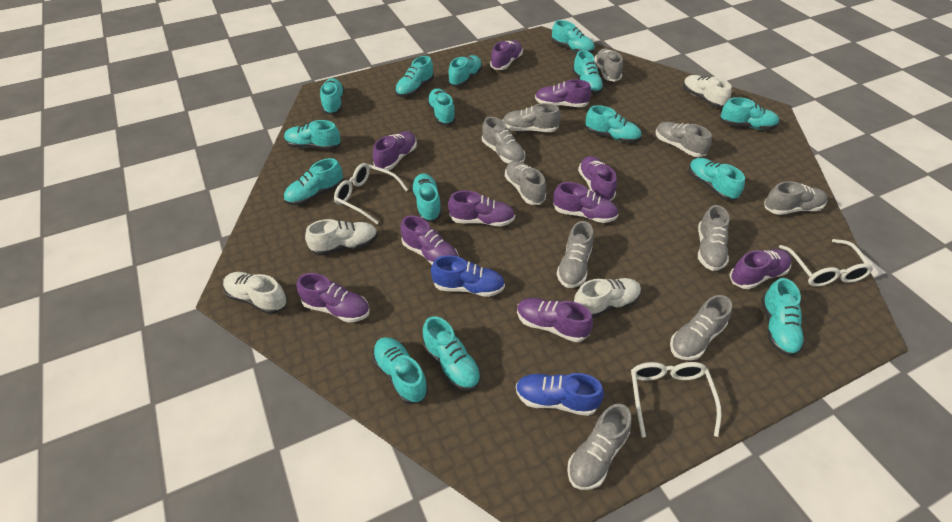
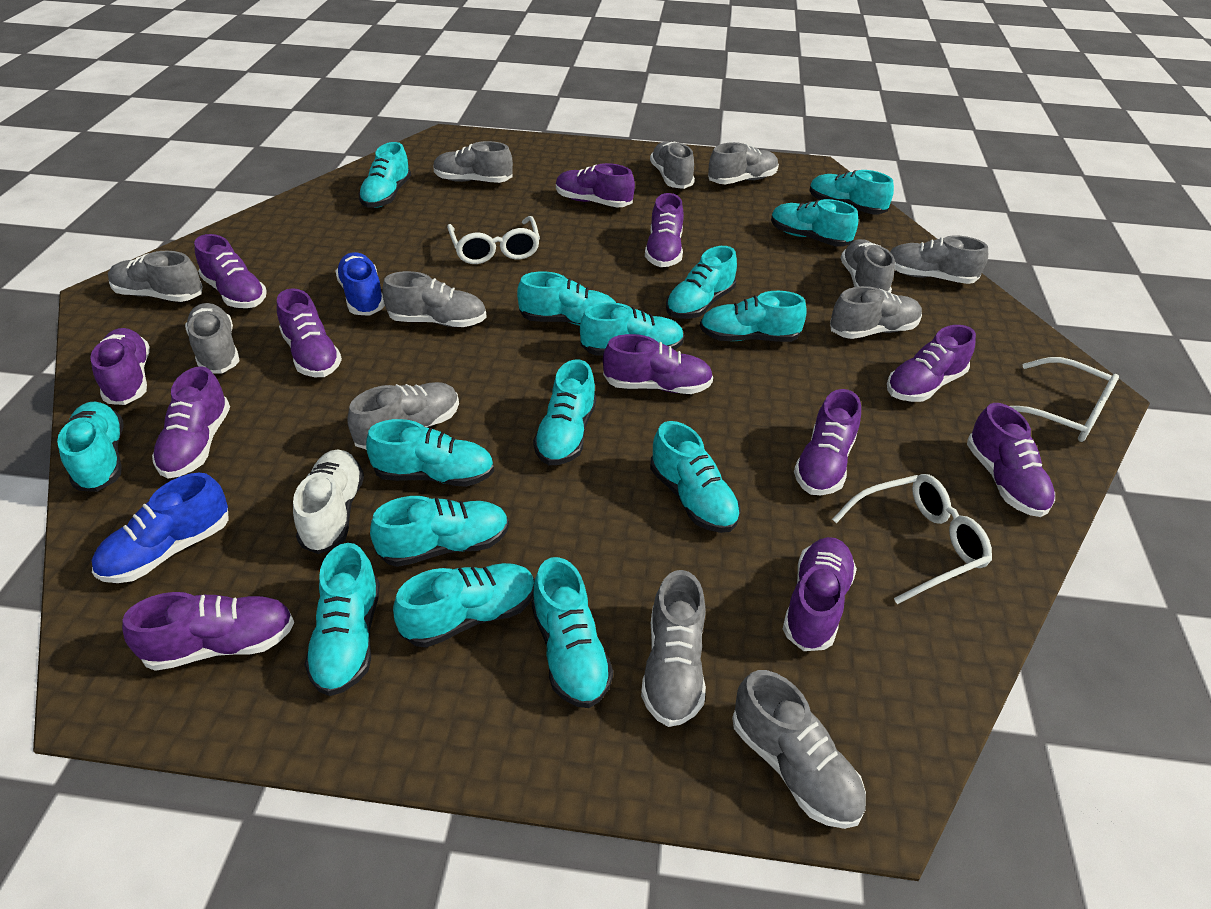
grey shoe: 10 -> 12
purple shoe: 10 -> 12
white shoe: 4 -> 1

